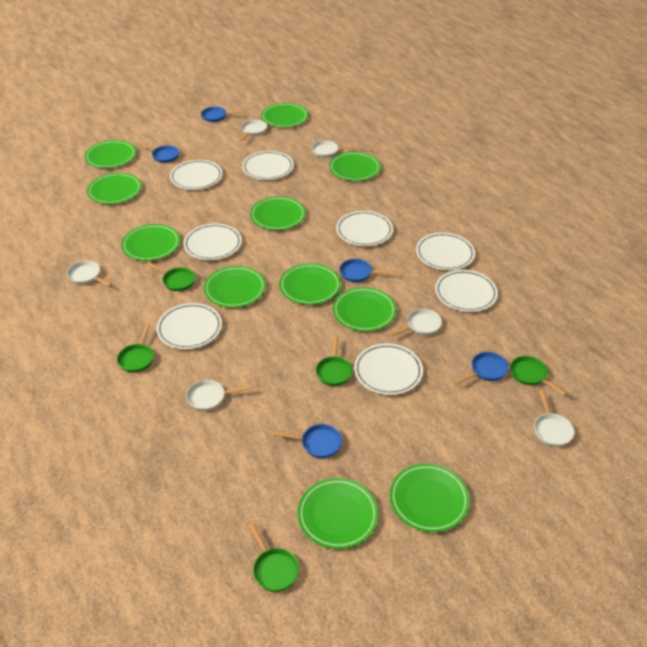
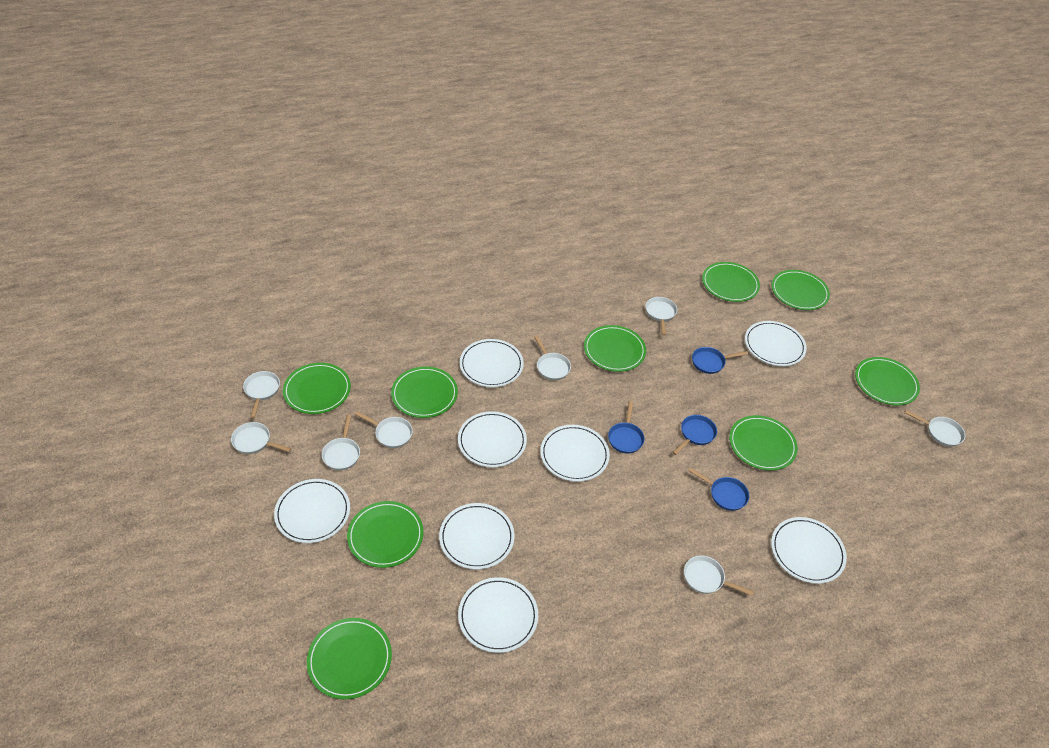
blue pan: 5 -> 4
green pan: 5 -> 0
green plate: 11 -> 9
white pan: 6 -> 8

